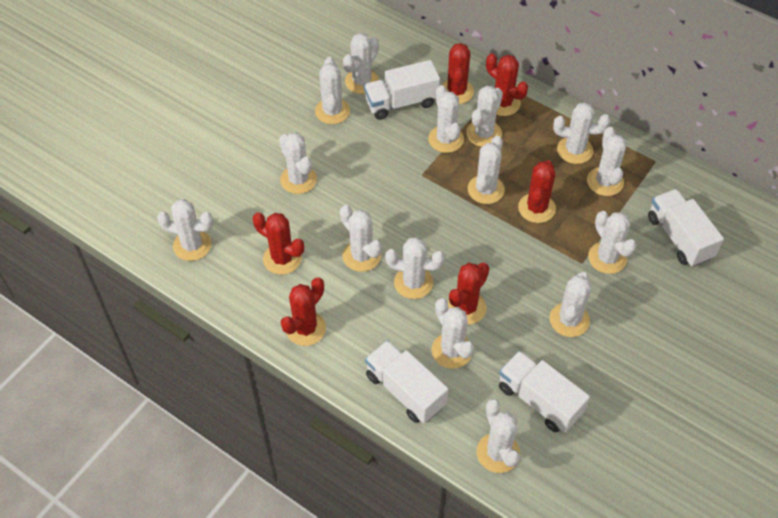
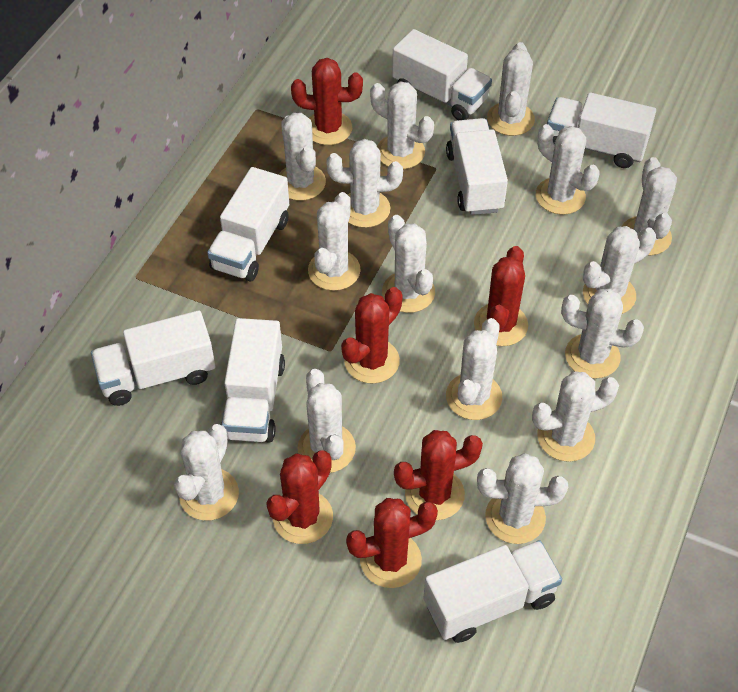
white truck: 4 -> 7

